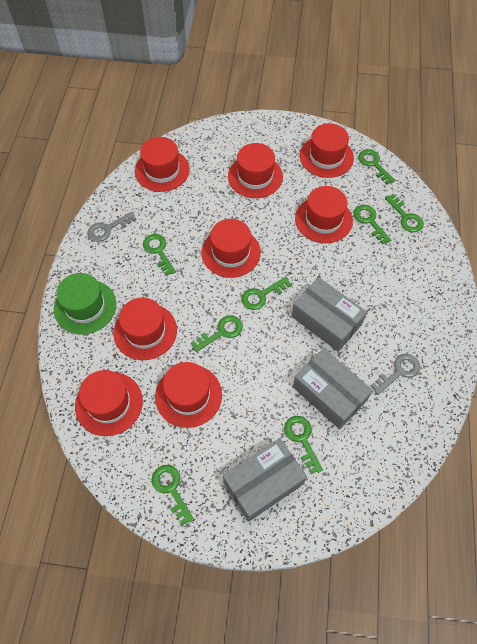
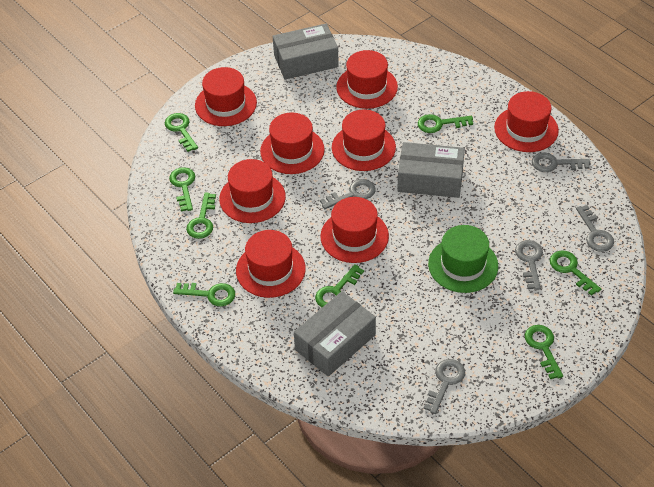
grey key: 2 -> 5

